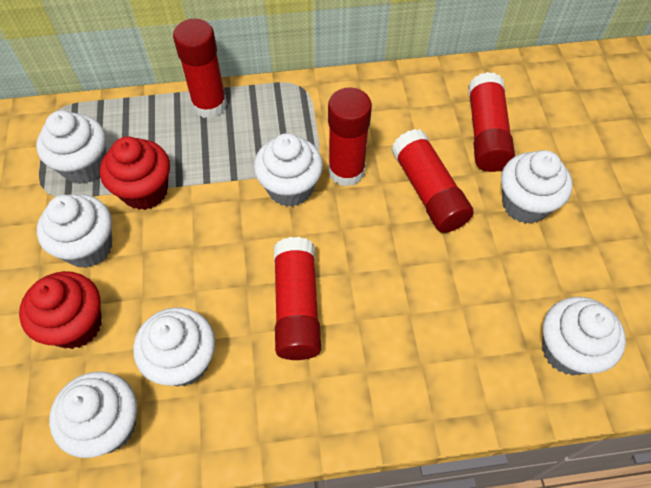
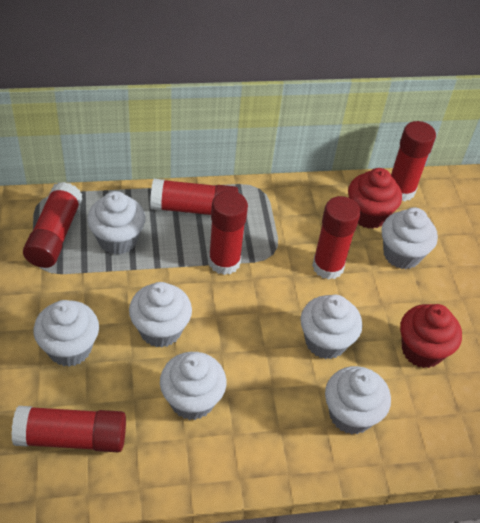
red glue stick: 5 -> 6

